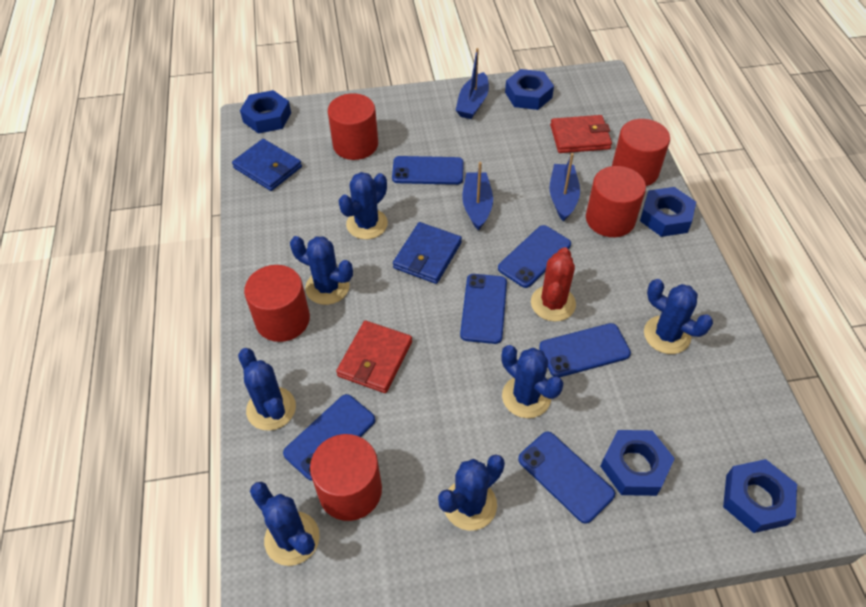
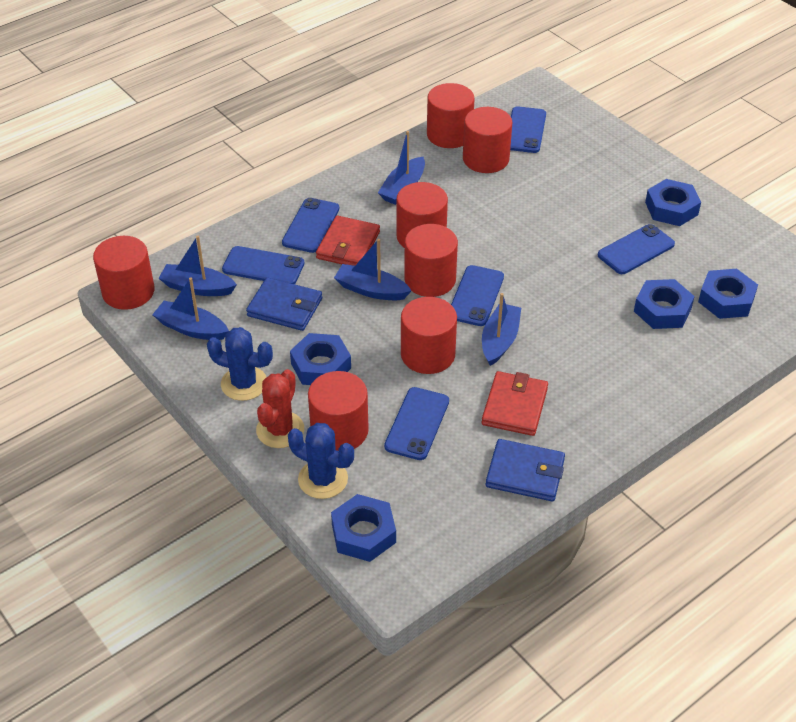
blue boat: 3 -> 5
blue cactus: 7 -> 2
red cylinder: 5 -> 7

